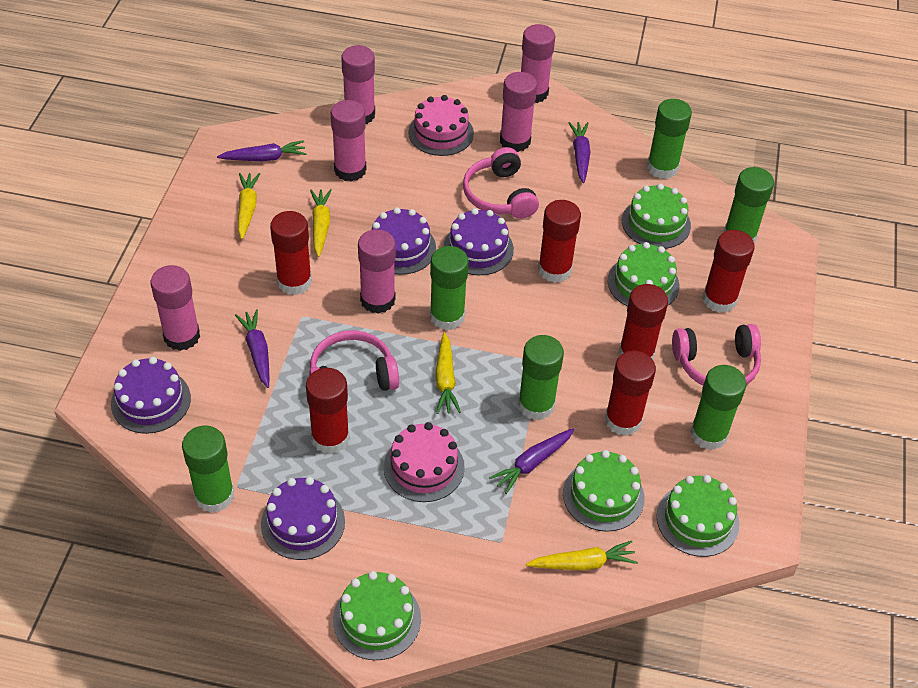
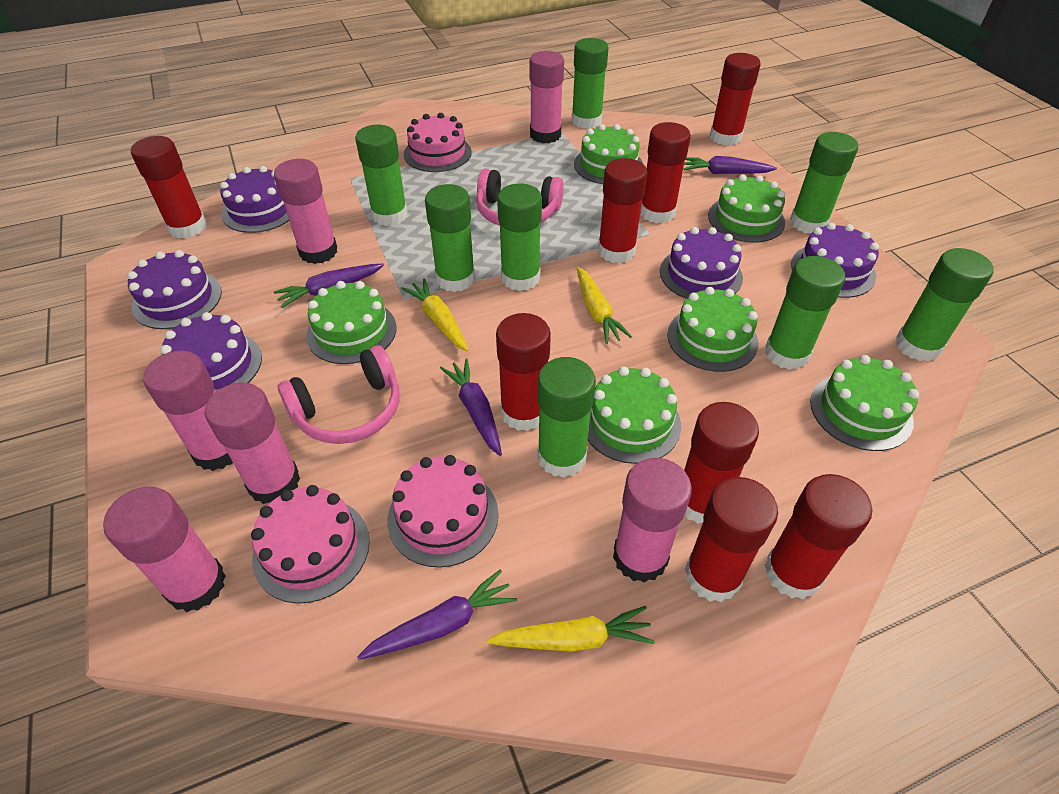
green cake: 5 -> 6
green glue stick: 6 -> 8
pink cake: 2 -> 3
pink headphones: 3 -> 2
purple cake: 4 -> 5
red glue stick: 6 -> 8
yellow carrot: 4 -> 3

